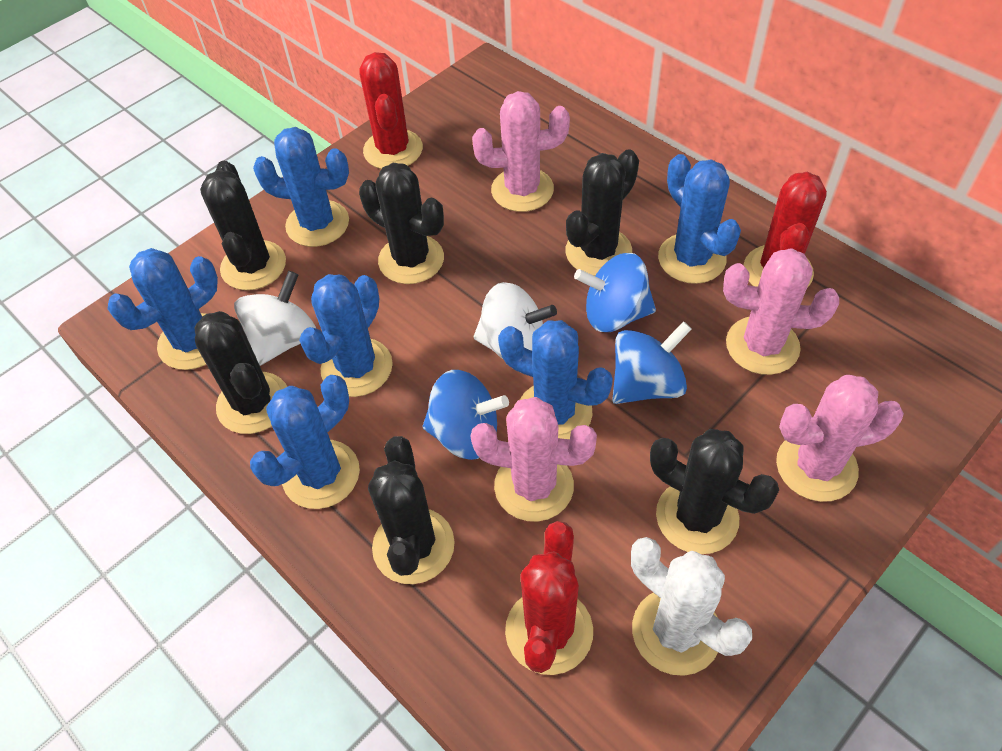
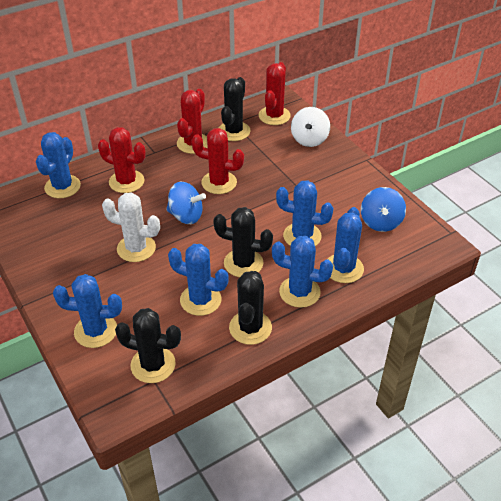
black cactus: 6 -> 4
blue spinning top: 3 -> 2
pink cactus: 4 -> 0
red cactus: 3 -> 4
white spinning top: 2 -> 1

